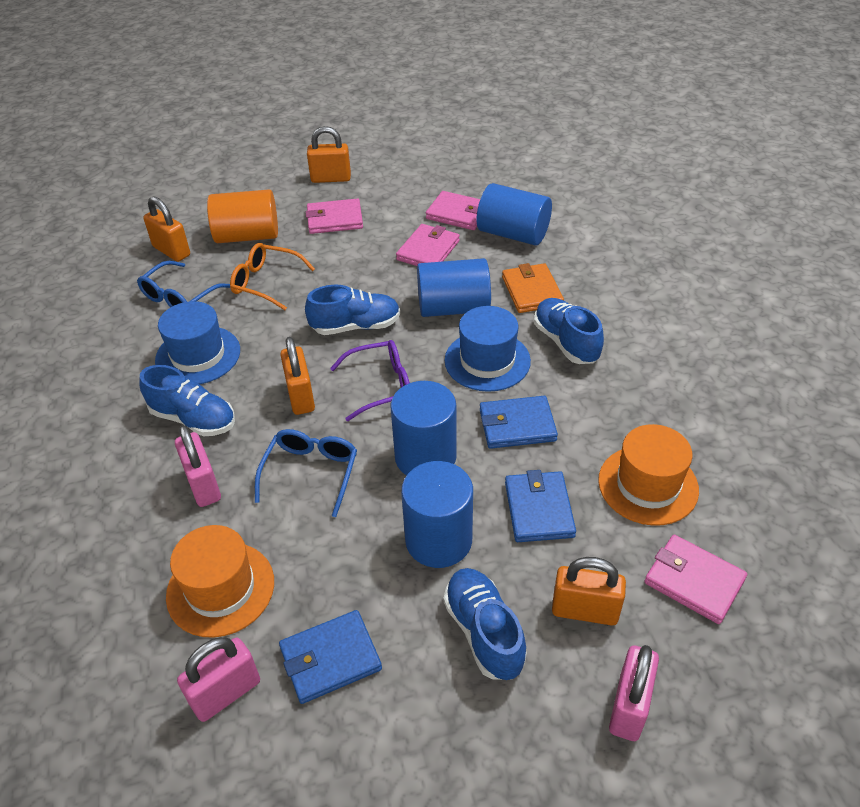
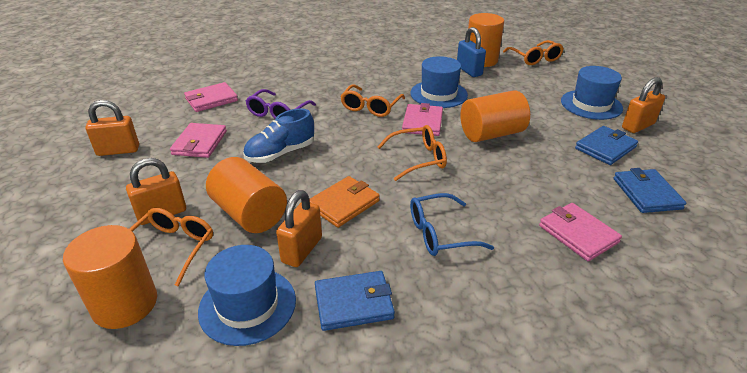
blue cylinder: 4 -> 0
blue glasses: 2 -> 1
blue hat: 2 -> 3
blue padlock: 0 -> 1
blue shoe: 4 -> 1
orange cylinder: 1 -> 4
orange glasses: 1 -> 4
orange hat: 2 -> 0
pink padlock: 3 -> 0

